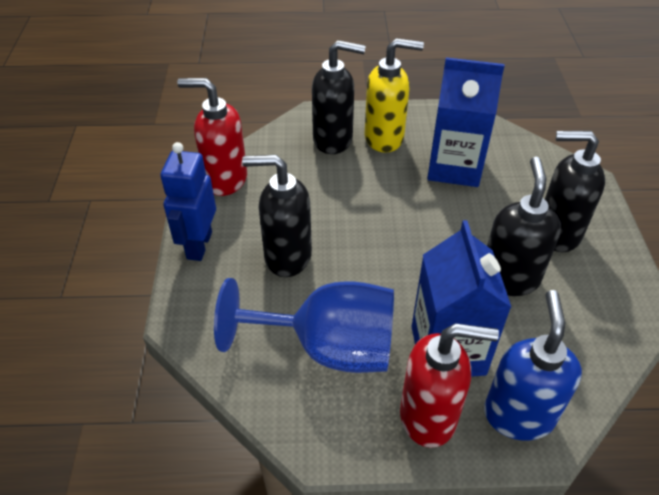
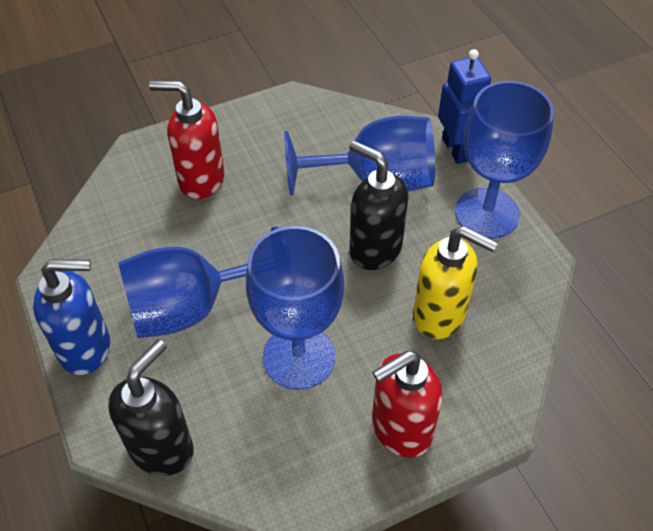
black soap dispenser: 4 -> 2
blue carton: 2 -> 0
blue goblet: 1 -> 4

